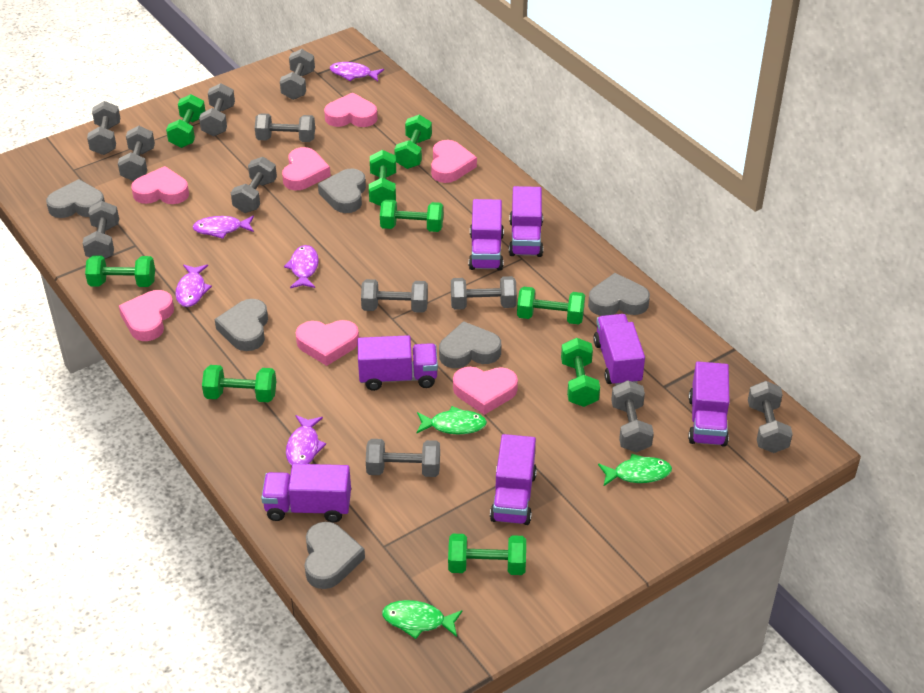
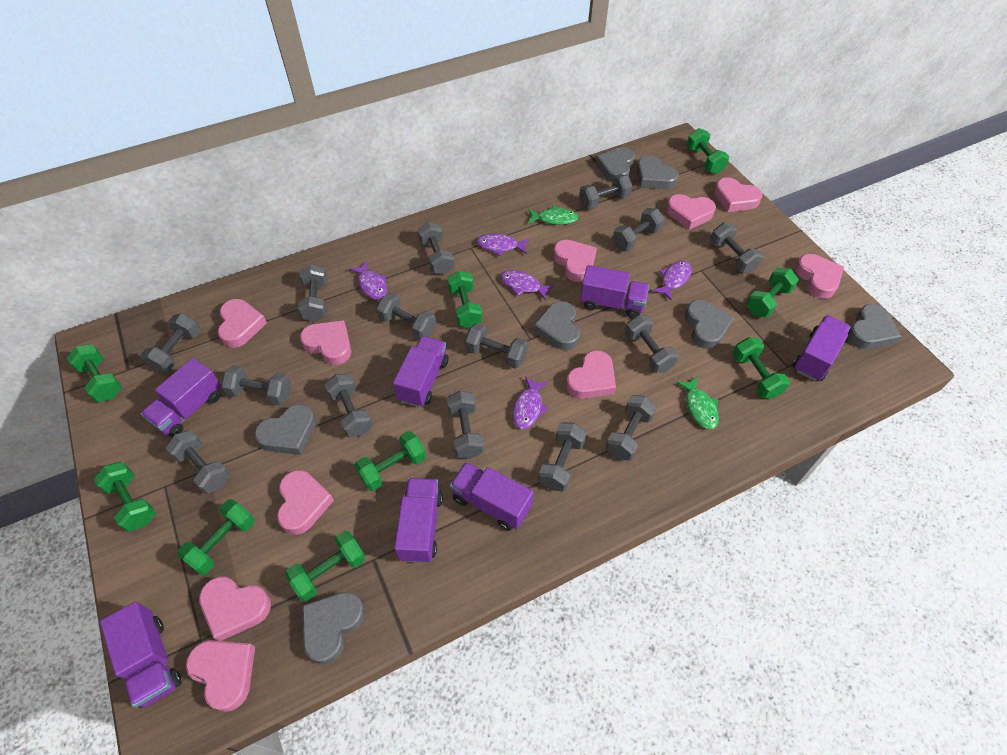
green fish: 3 -> 2
grey dumbbell: 12 -> 15
grey heart: 6 -> 7
pink heart: 7 -> 10

